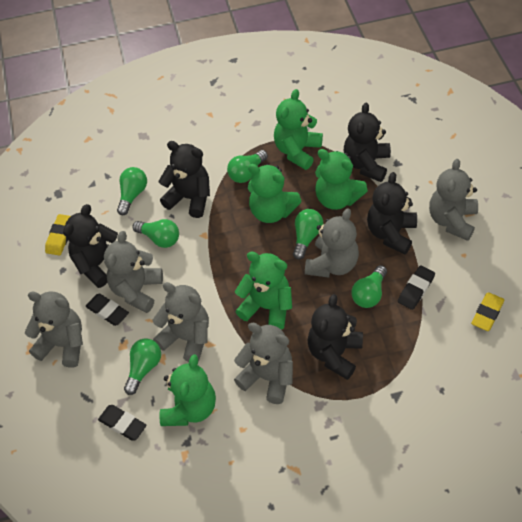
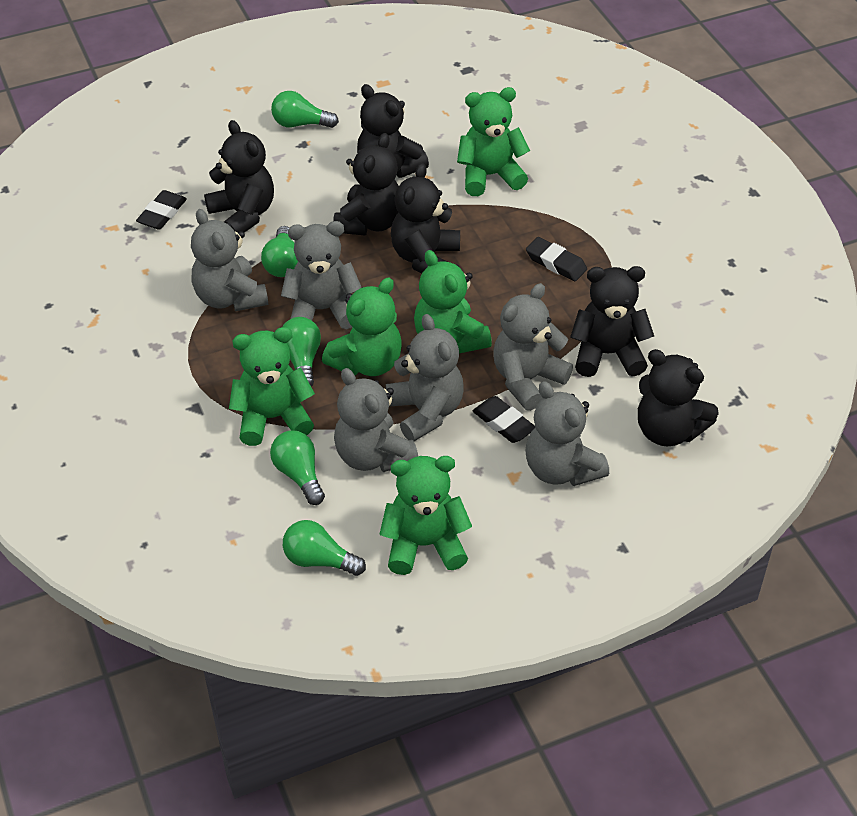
black teddy bear: 5 -> 6
green light bulb: 6 -> 5
yellow eraser: 2 -> 0

